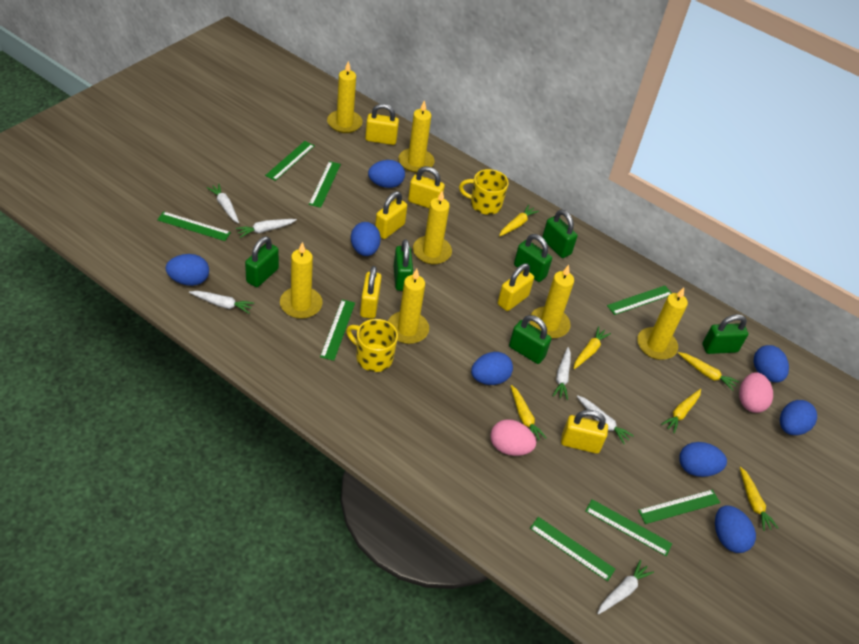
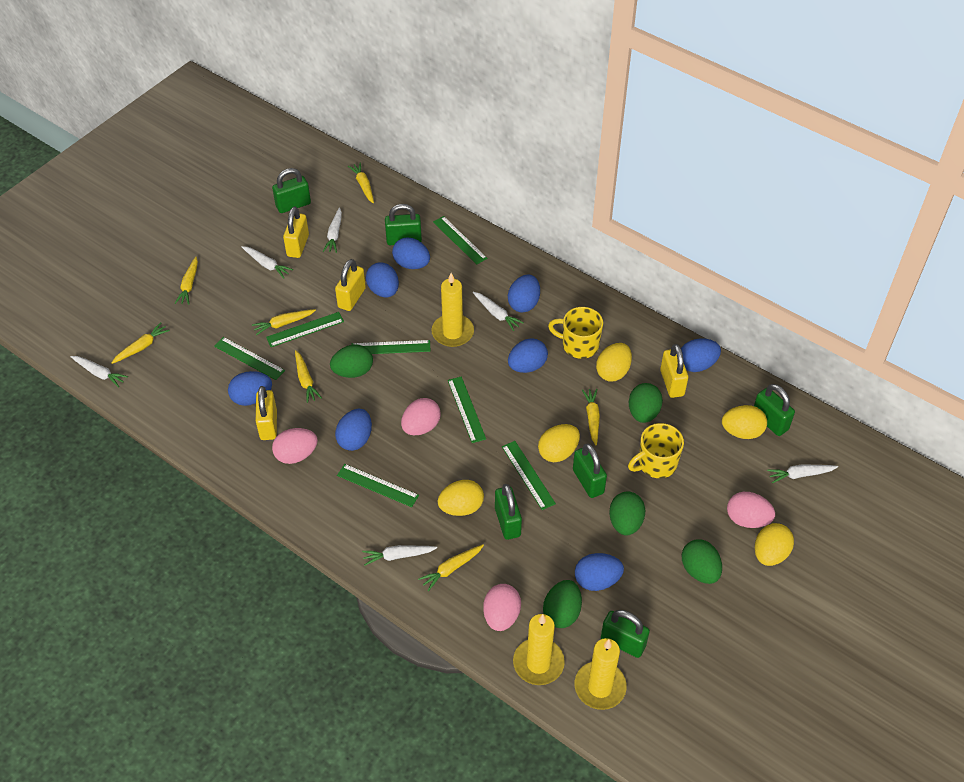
green egg: 0 -> 5
green ruler: 8 -> 7
pink egg: 2 -> 4
yellow candle: 7 -> 3
yellow carrot: 6 -> 7
yellow egg: 0 -> 5
yellow padlock: 6 -> 4

